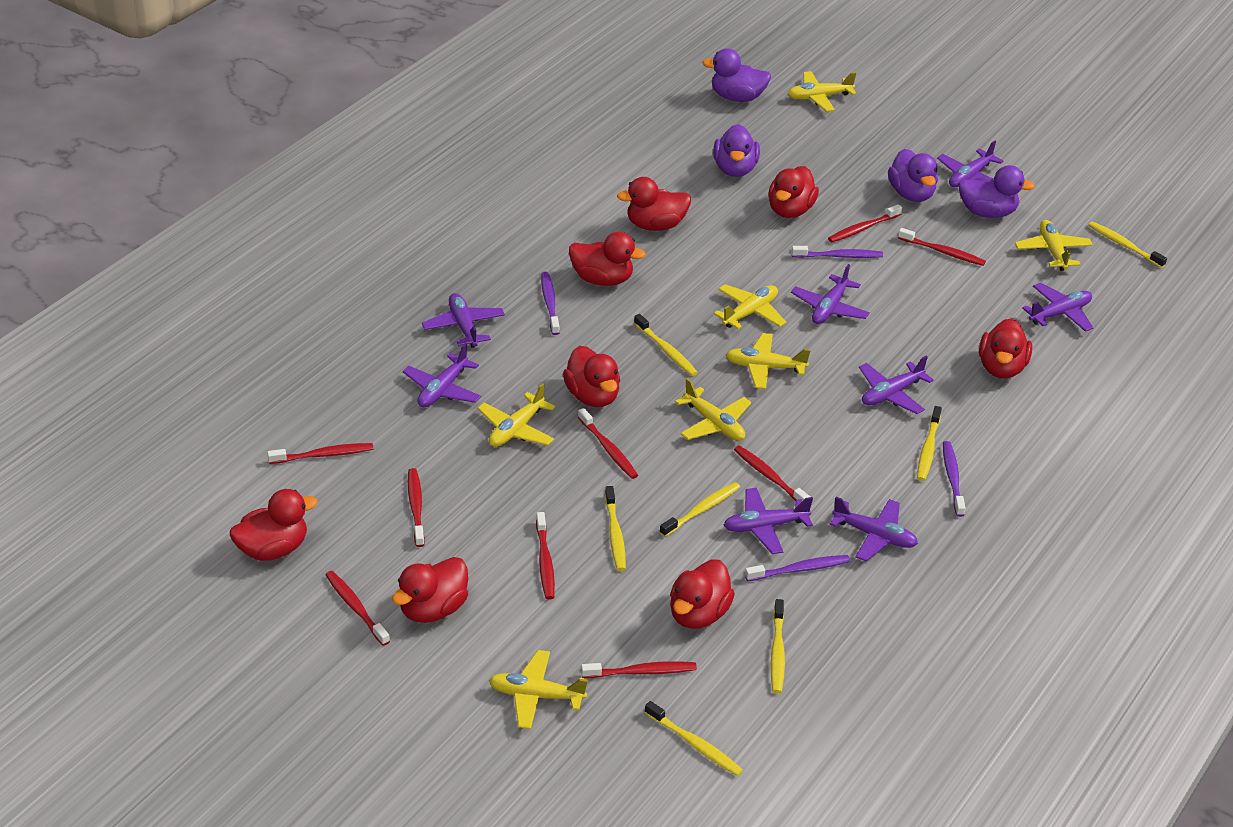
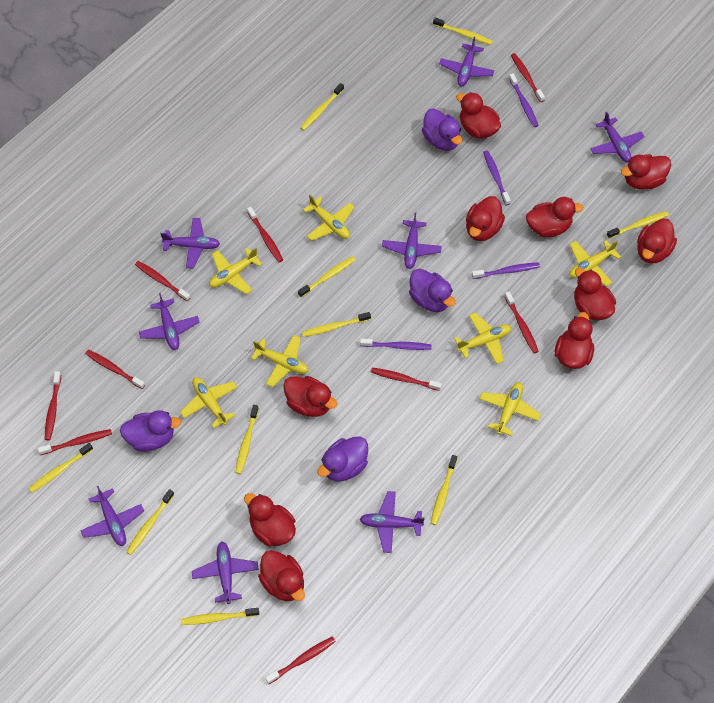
red duck: 8 -> 10
yellow toothbrush: 7 -> 10

